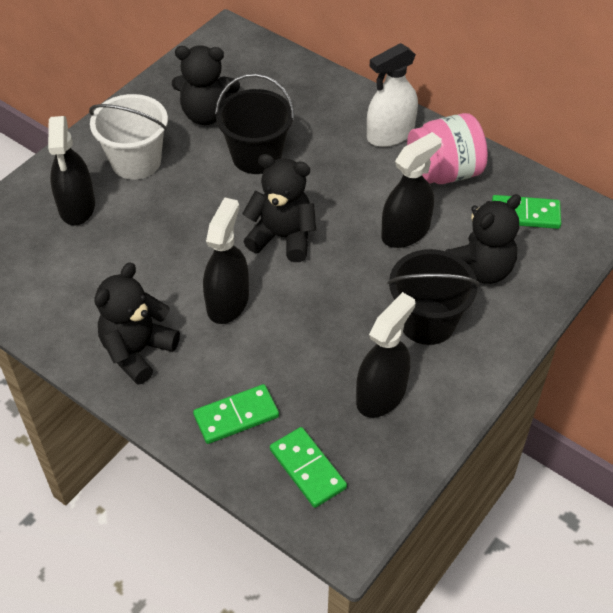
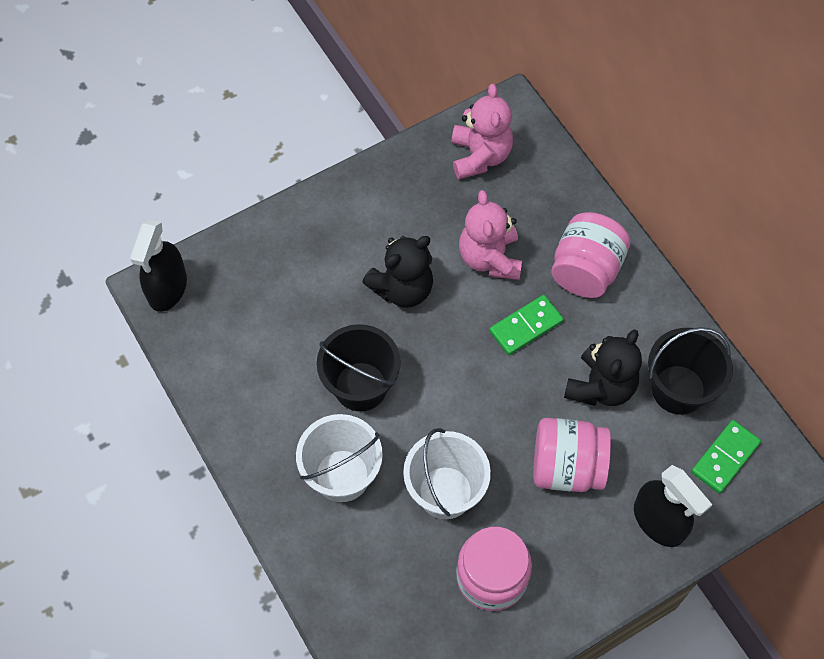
black spray bottle: 4 -> 2
black teddy bear: 4 -> 2
green domino: 3 -> 2
pink jar: 1 -> 3
pink teddy bear: 0 -> 2
white bucket: 1 -> 2
white spray bottle: 1 -> 0

